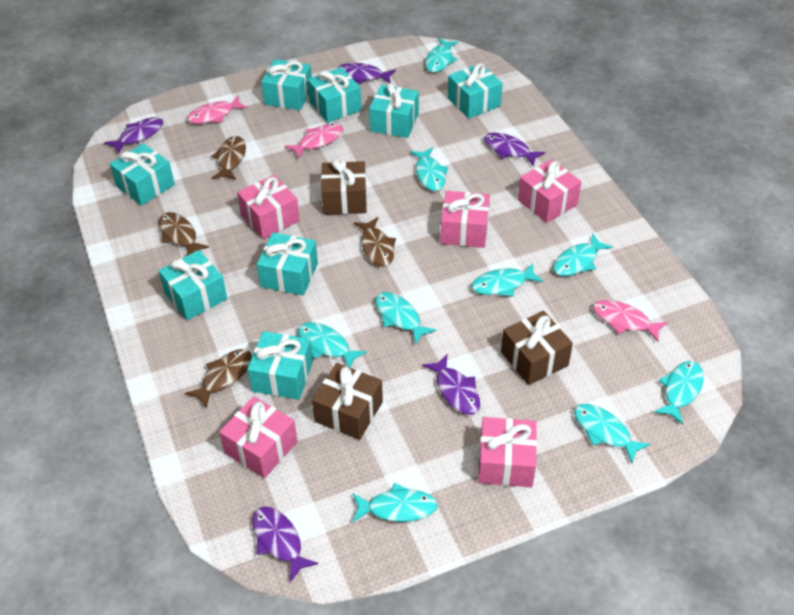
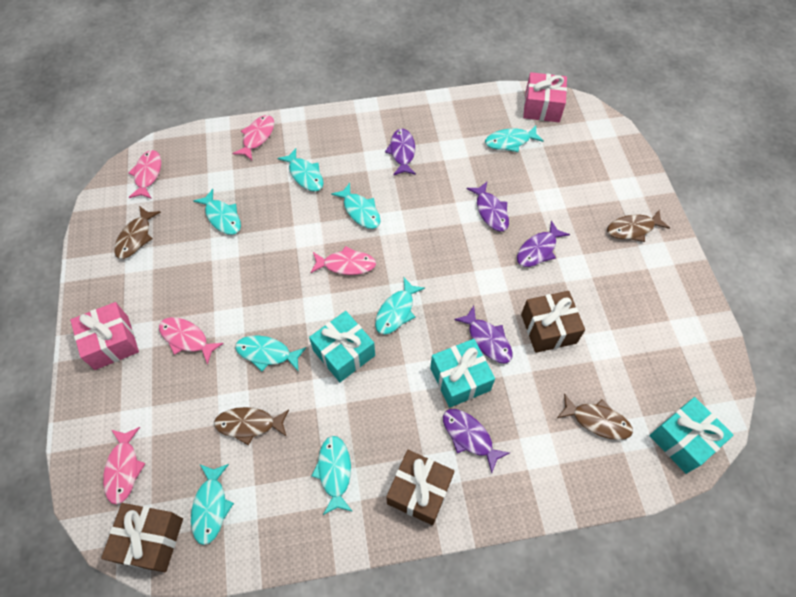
pink fish: 3 -> 5
pink gift: 5 -> 2
turquoise fish: 9 -> 8
turquoise gift: 8 -> 3

